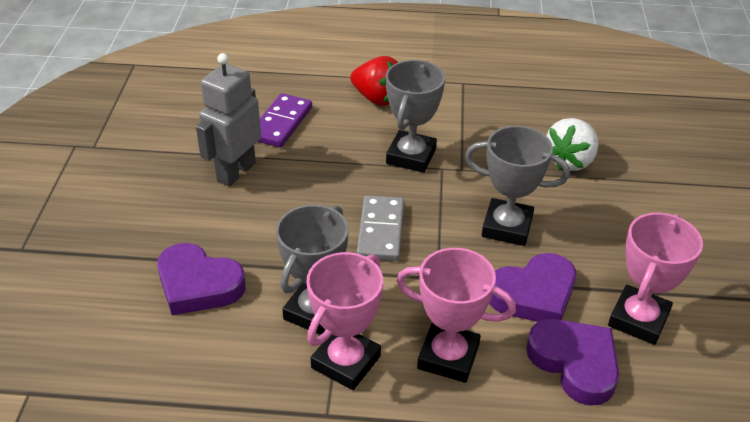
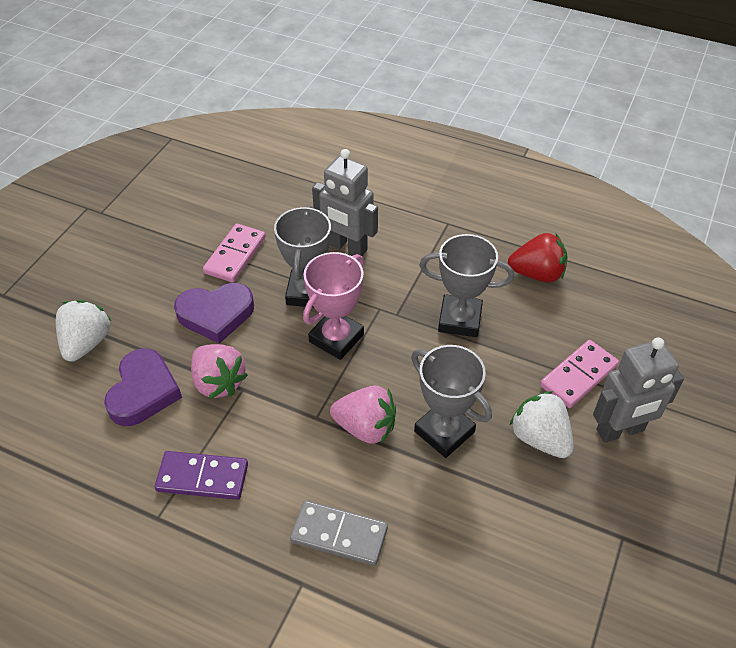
grey robot: 1 -> 2
pink domino: 0 -> 2
pink strawberry: 0 -> 2
pink trophy: 3 -> 1
purple heart: 3 -> 2
white strawberry: 1 -> 2

